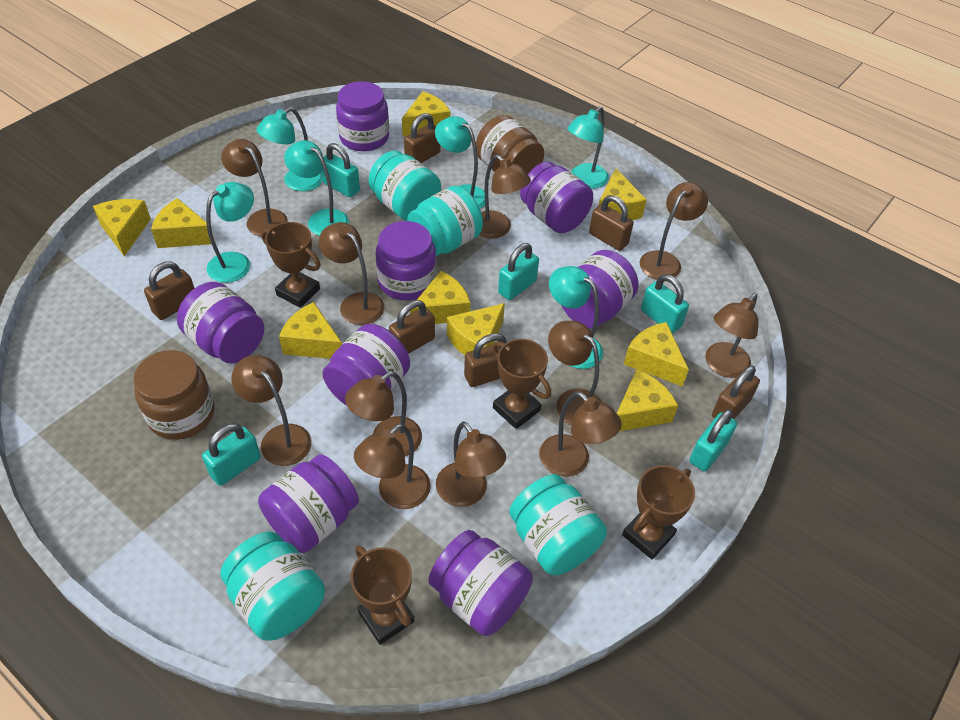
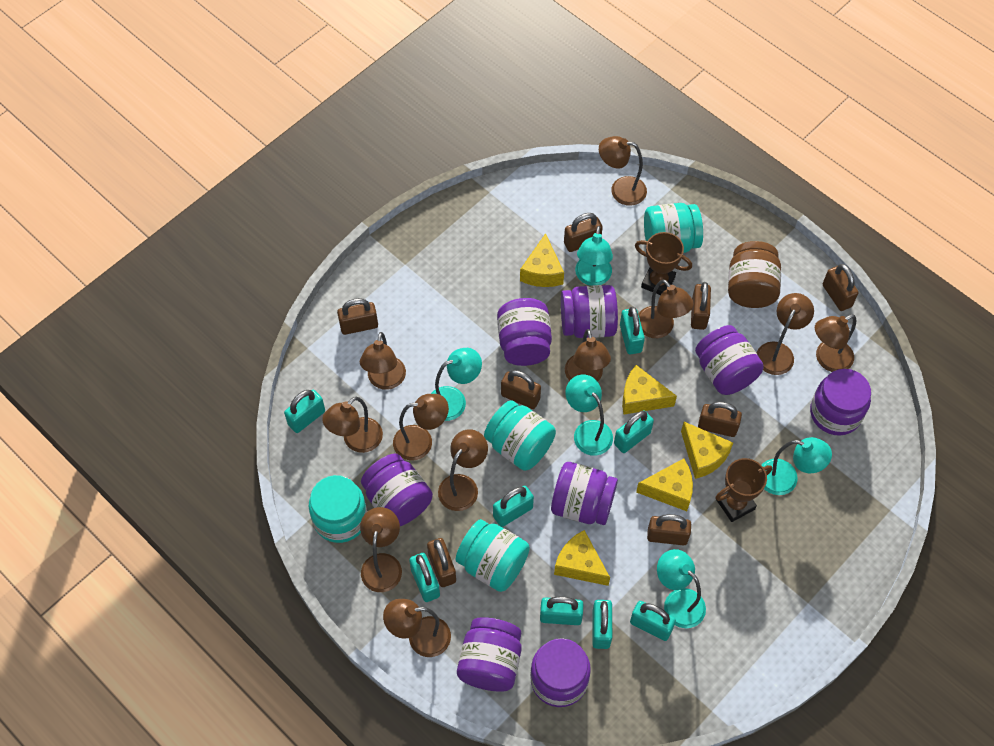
brown jar: 2 -> 1
brown padlock: 6 -> 8
brown trophy: 4 -> 2
turquoise lamp: 6 -> 5
turquoise padlock: 5 -> 8
yellow cheese: 9 -> 5

